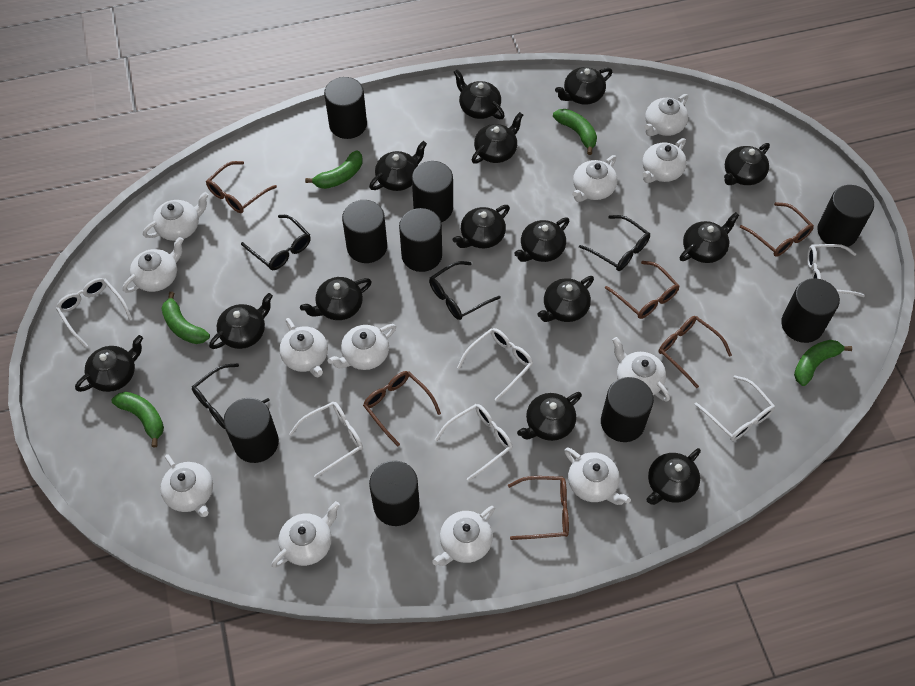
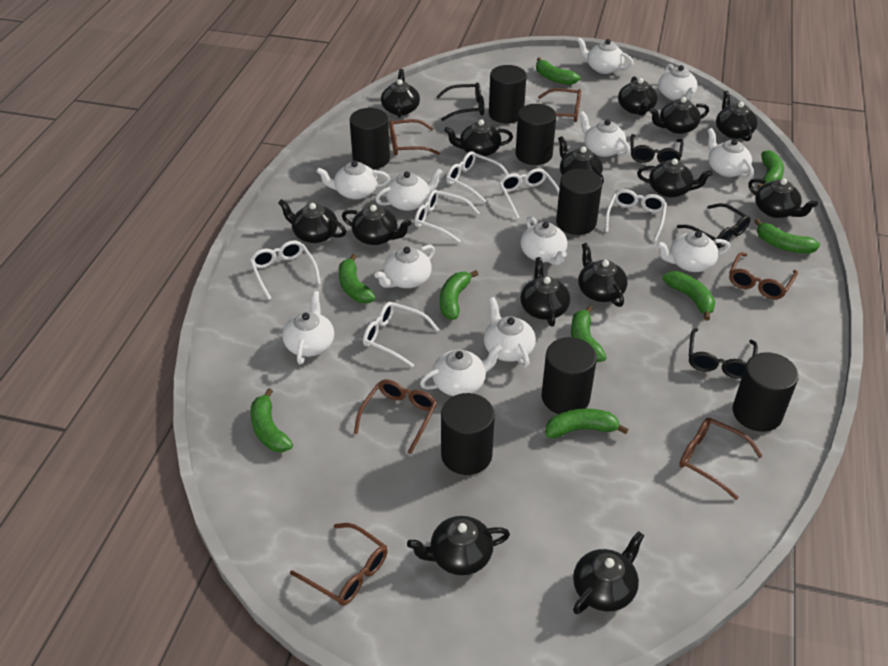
black cylinder: 9 -> 7
green banana: 5 -> 9

